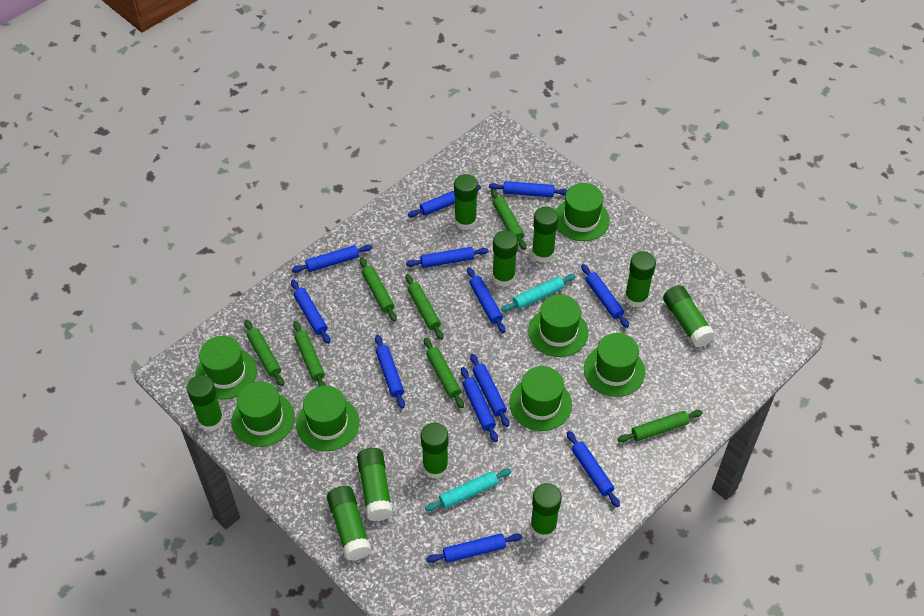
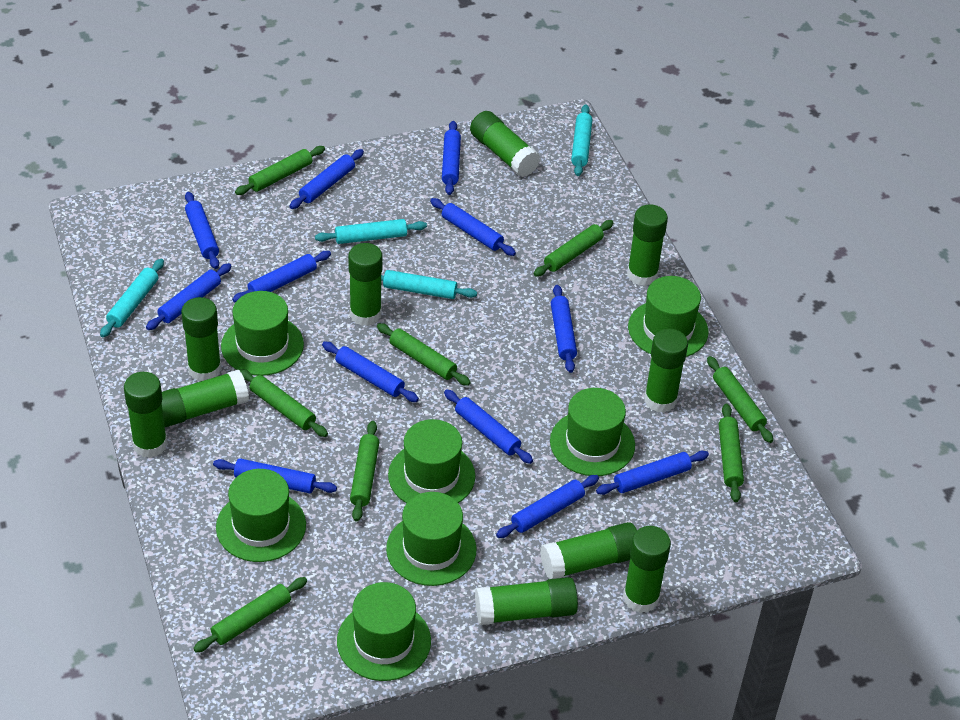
green rolling pin: 7 -> 8
turquoise rolling pin: 2 -> 4

